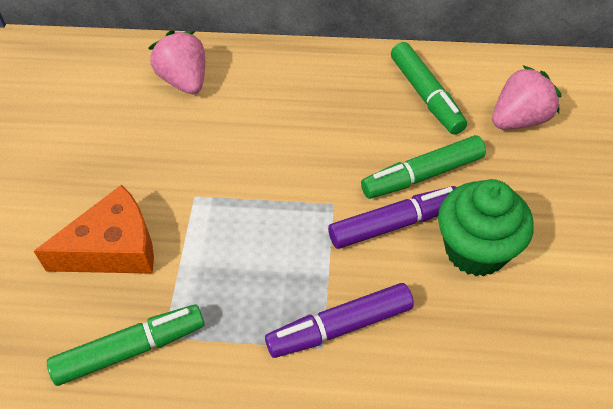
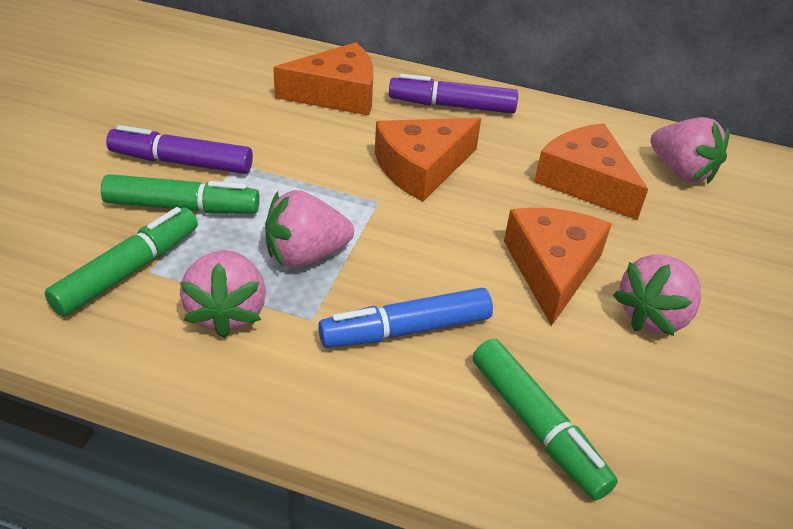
blue marker: 0 -> 1
green cupcake: 1 -> 0
orange cheese: 1 -> 4
pink strawberry: 2 -> 4

